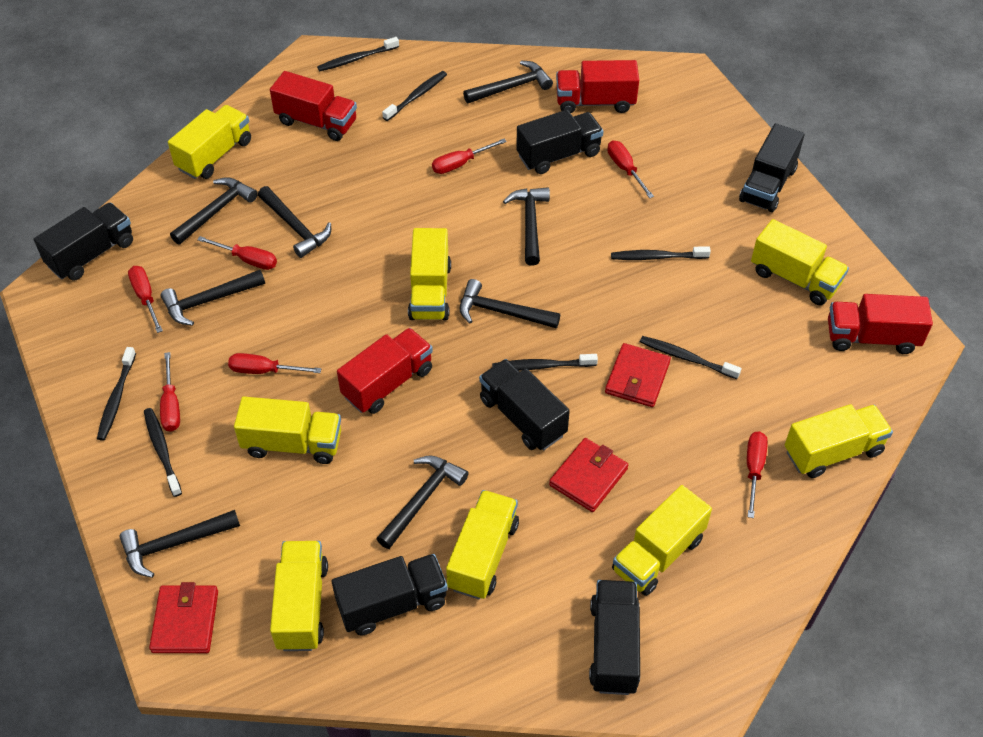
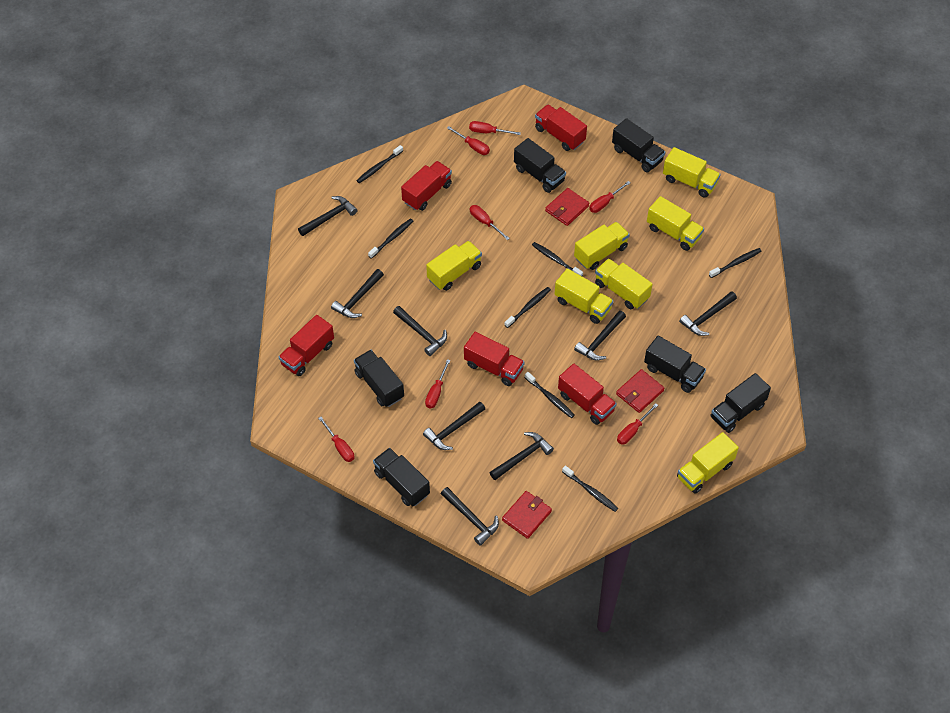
red truck: 4 -> 5
yellow truck: 8 -> 7

